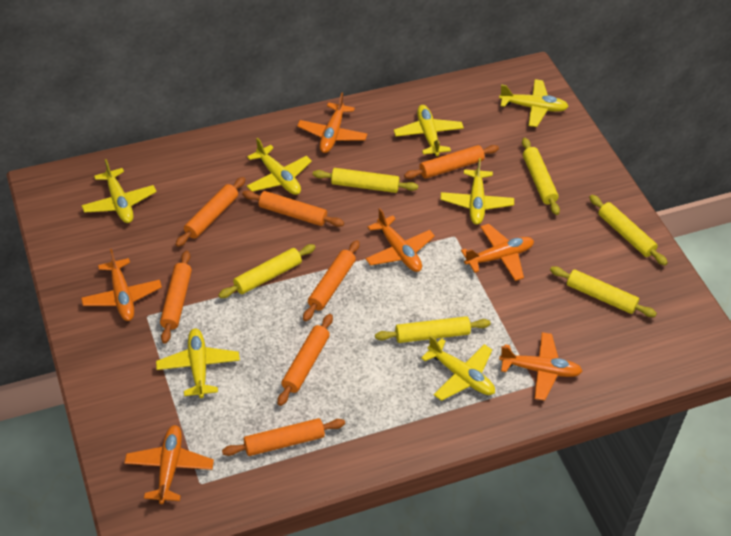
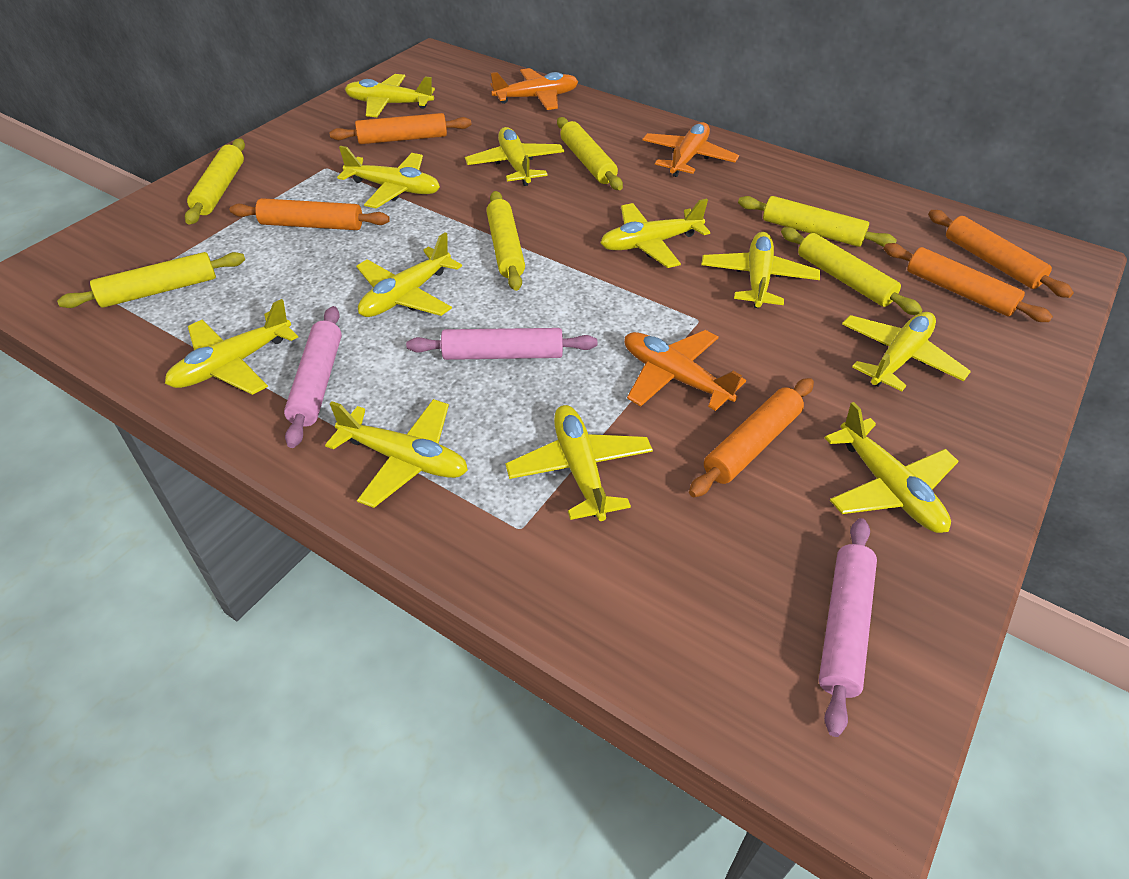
orange plane: 6 -> 3
orange rolling pin: 7 -> 5
pink rolling pin: 0 -> 3
yellow plane: 7 -> 11

